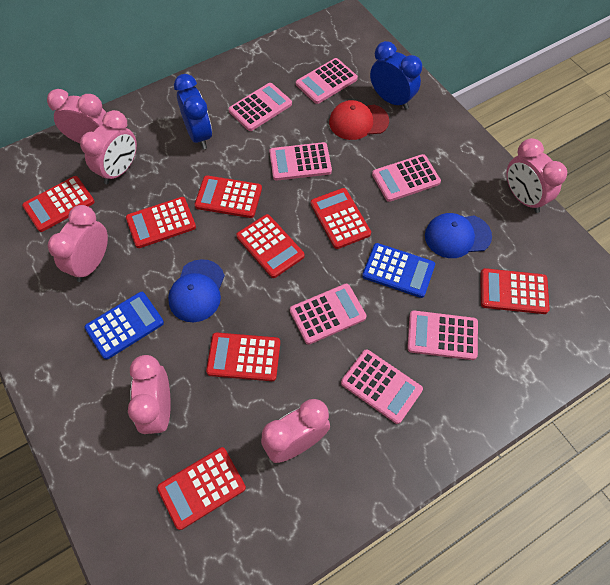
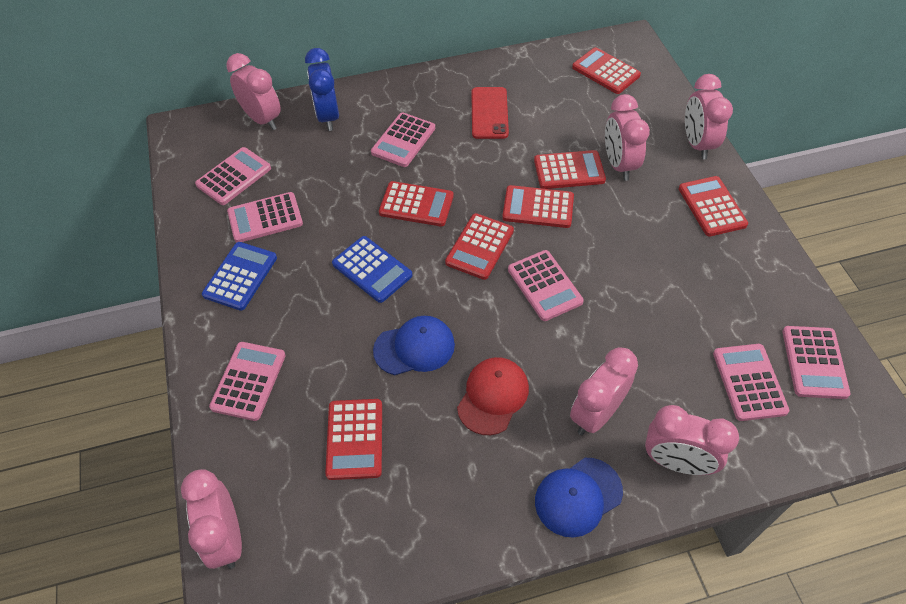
blue clock: 2 -> 1
red calculator: 8 -> 7
red phone: 0 -> 1

